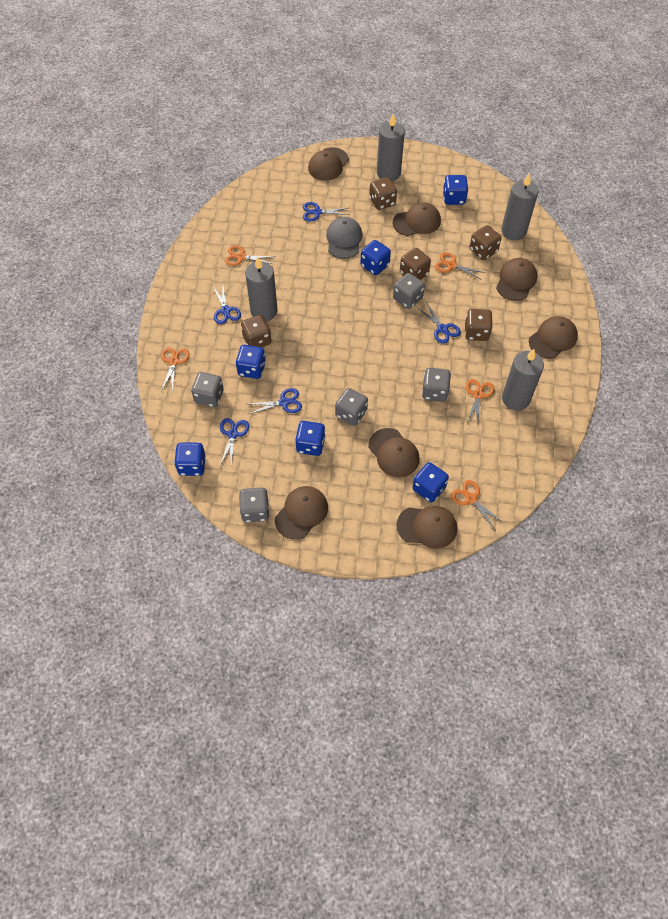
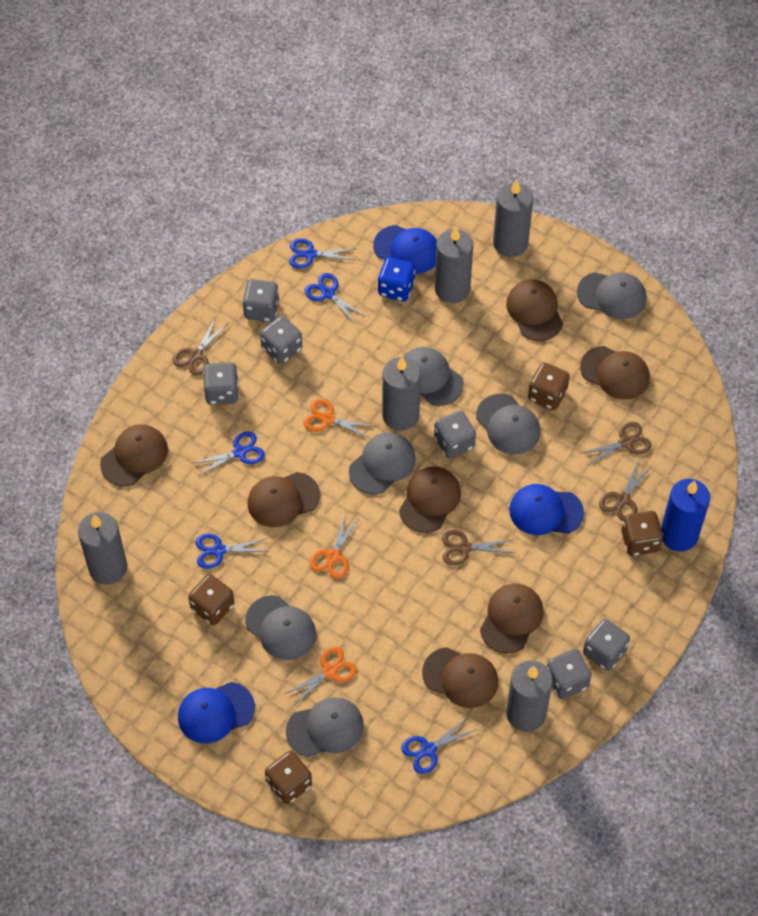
blue candle: 0 -> 1
blue cap: 0 -> 3
blue dice: 6 -> 1
brown dice: 5 -> 4
brown scissors: 0 -> 4
grey candle: 4 -> 5
grey cap: 1 -> 6
grey dice: 5 -> 6
orange scissors: 5 -> 3

